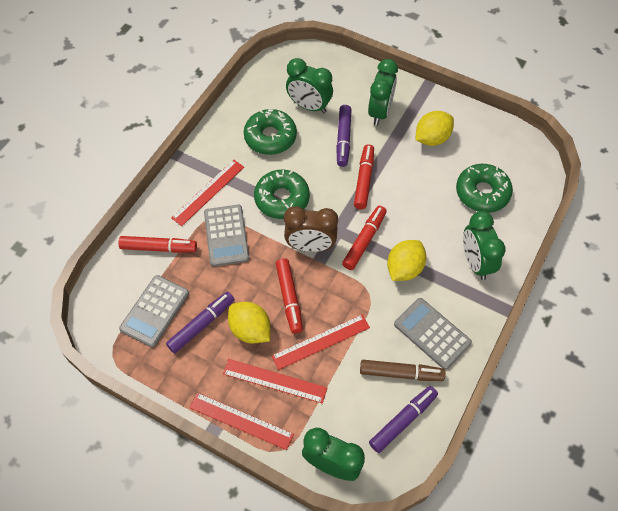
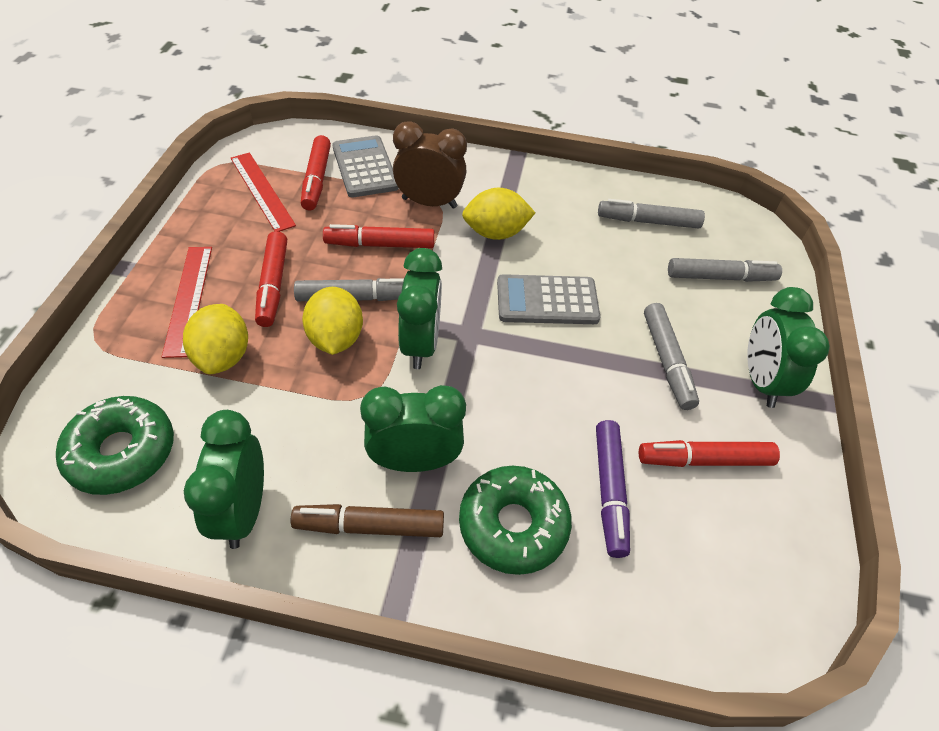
green donut: 3 -> 2
grey calculator: 3 -> 2
grey marker: 0 -> 4
purple marker: 3 -> 1
red ruler: 4 -> 2

